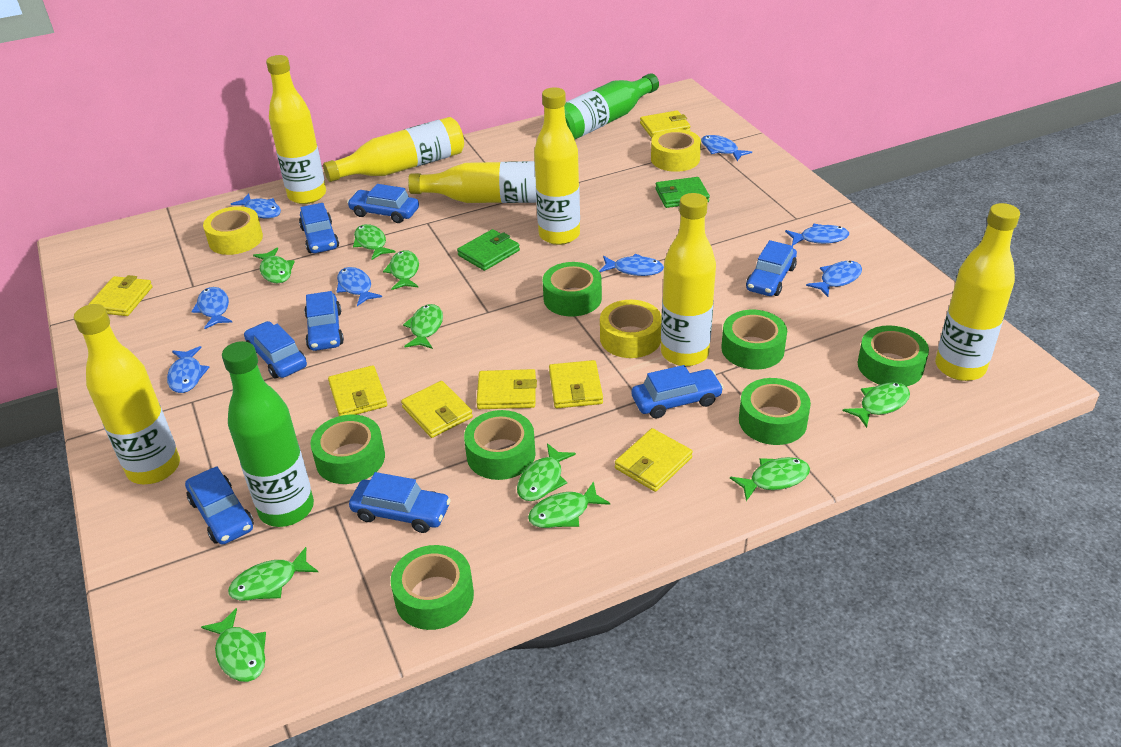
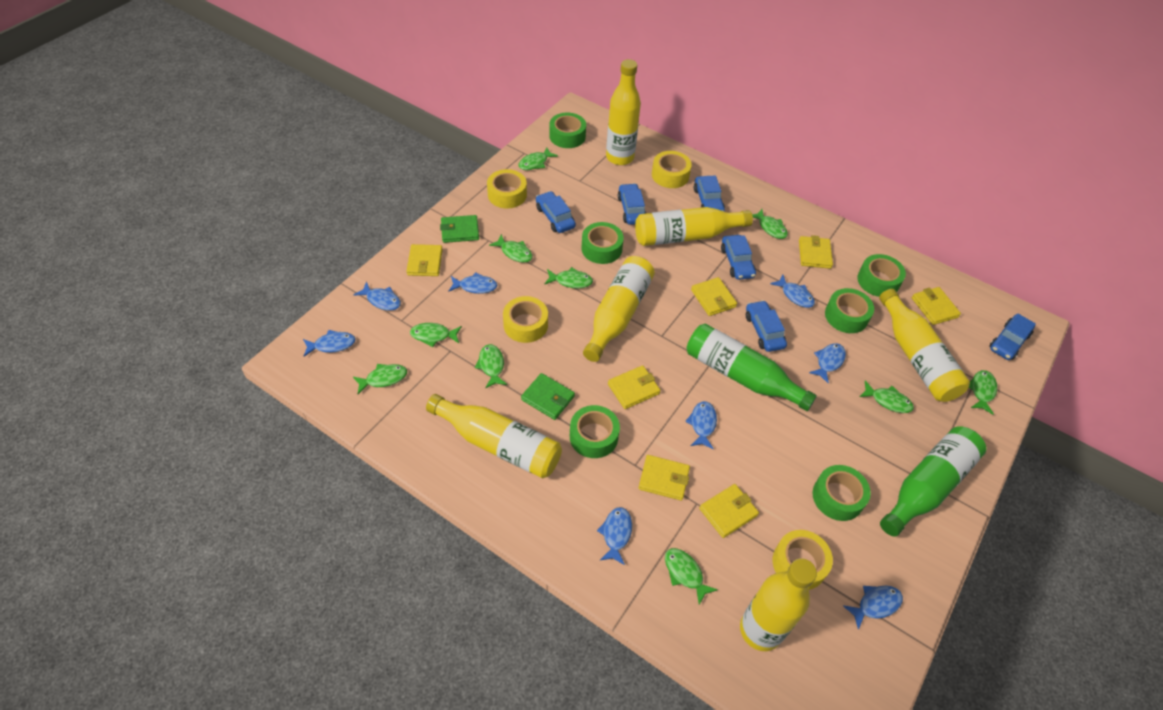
blue car: 8 -> 6
green tape: 7 -> 6
yellow bottle: 7 -> 6
yellow tape: 3 -> 4

